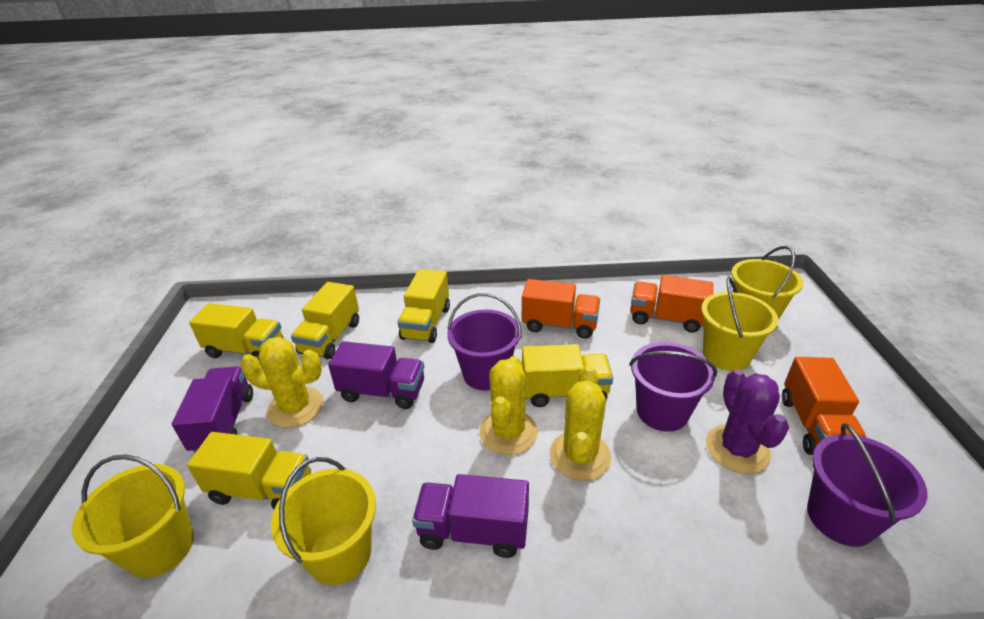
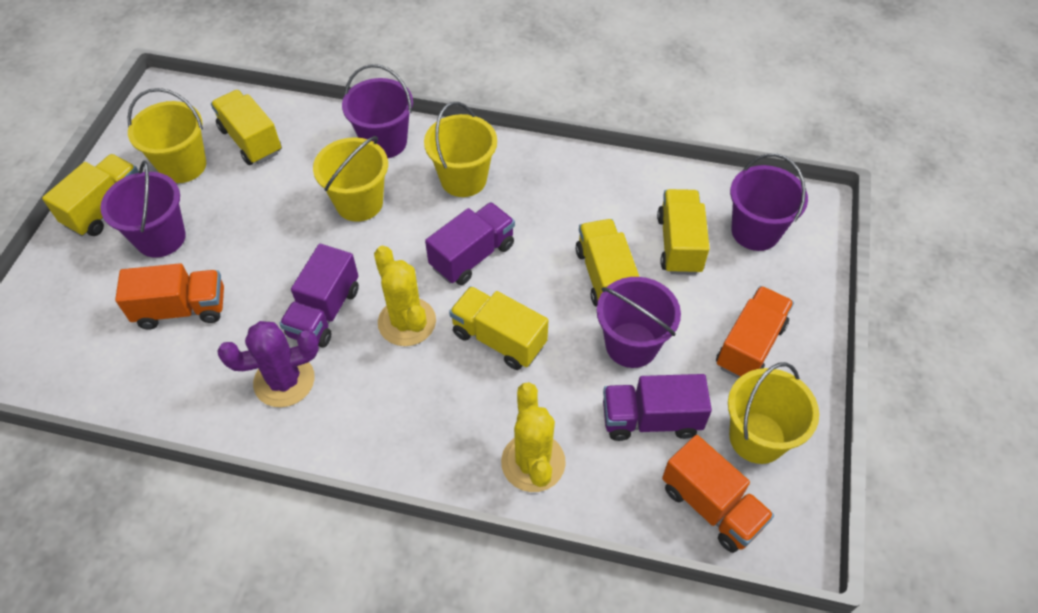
purple bucket: 3 -> 4
yellow cactus: 3 -> 2

